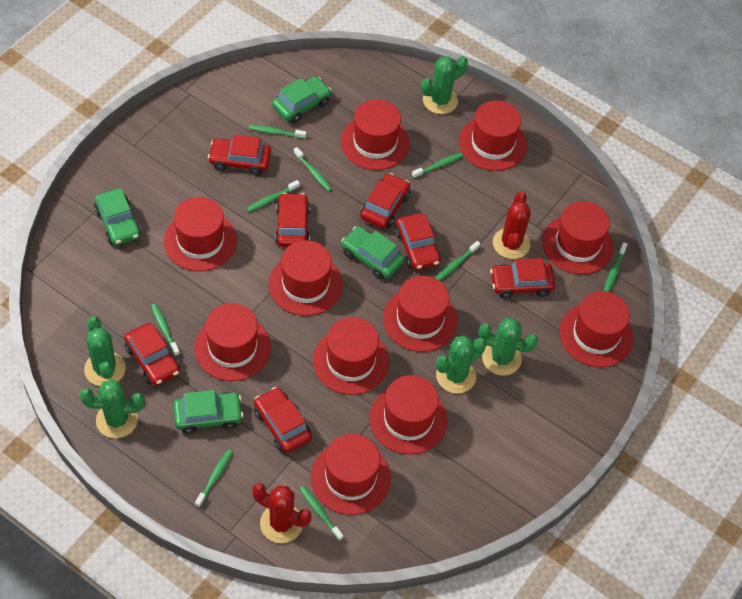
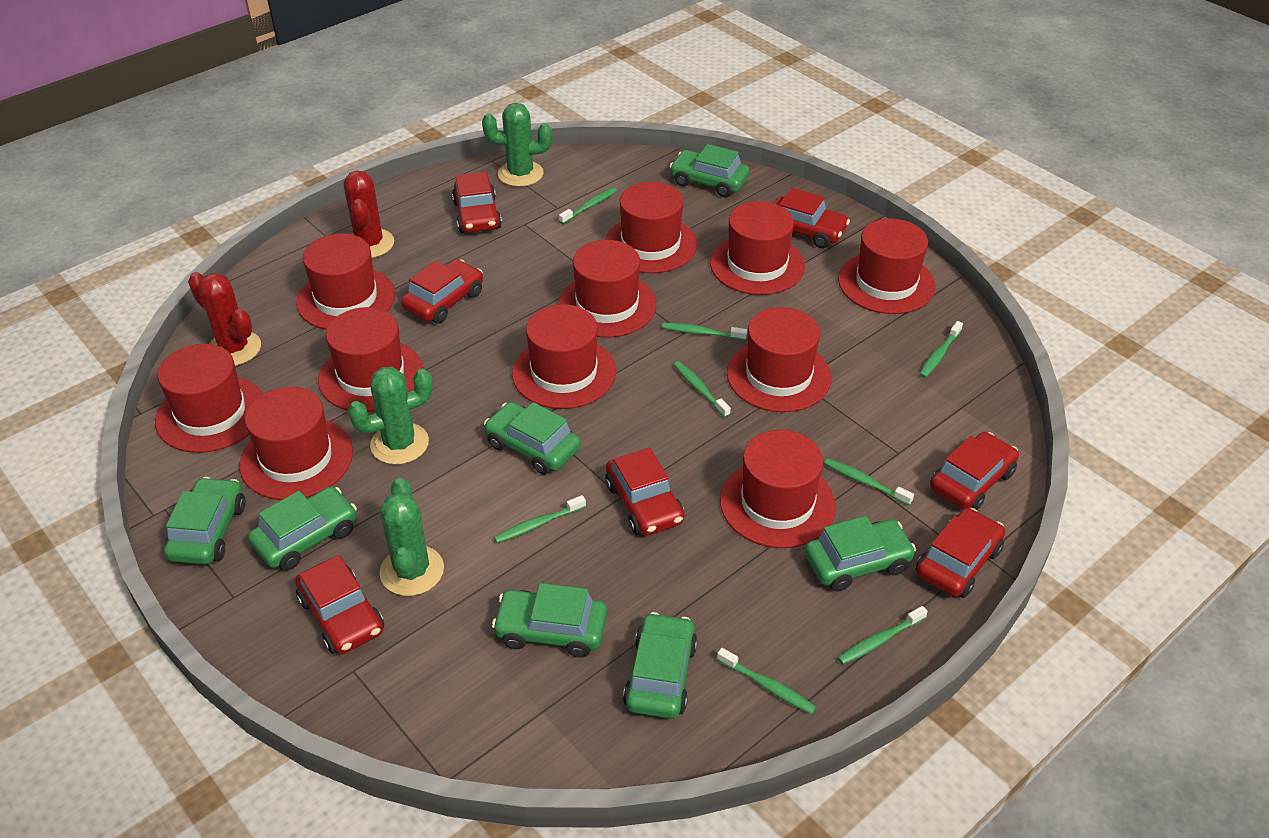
green cactus: 5 -> 3
green car: 4 -> 7
green toothbrush: 9 -> 8

